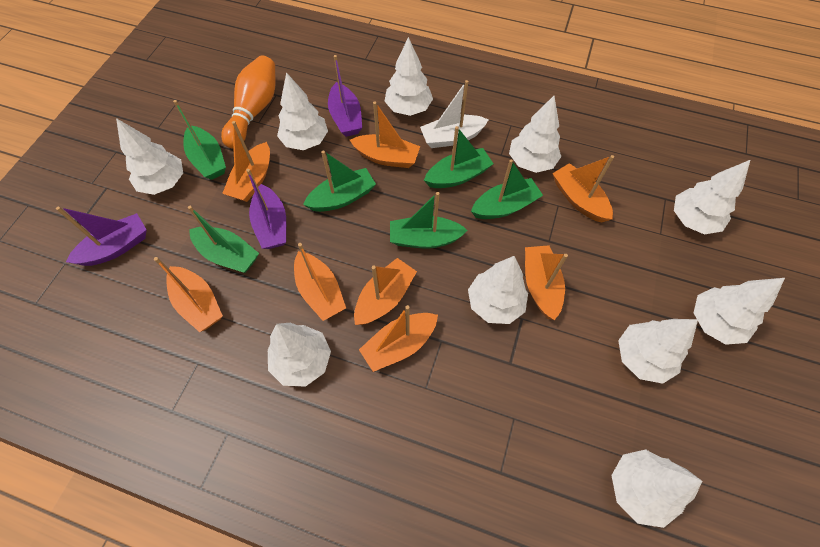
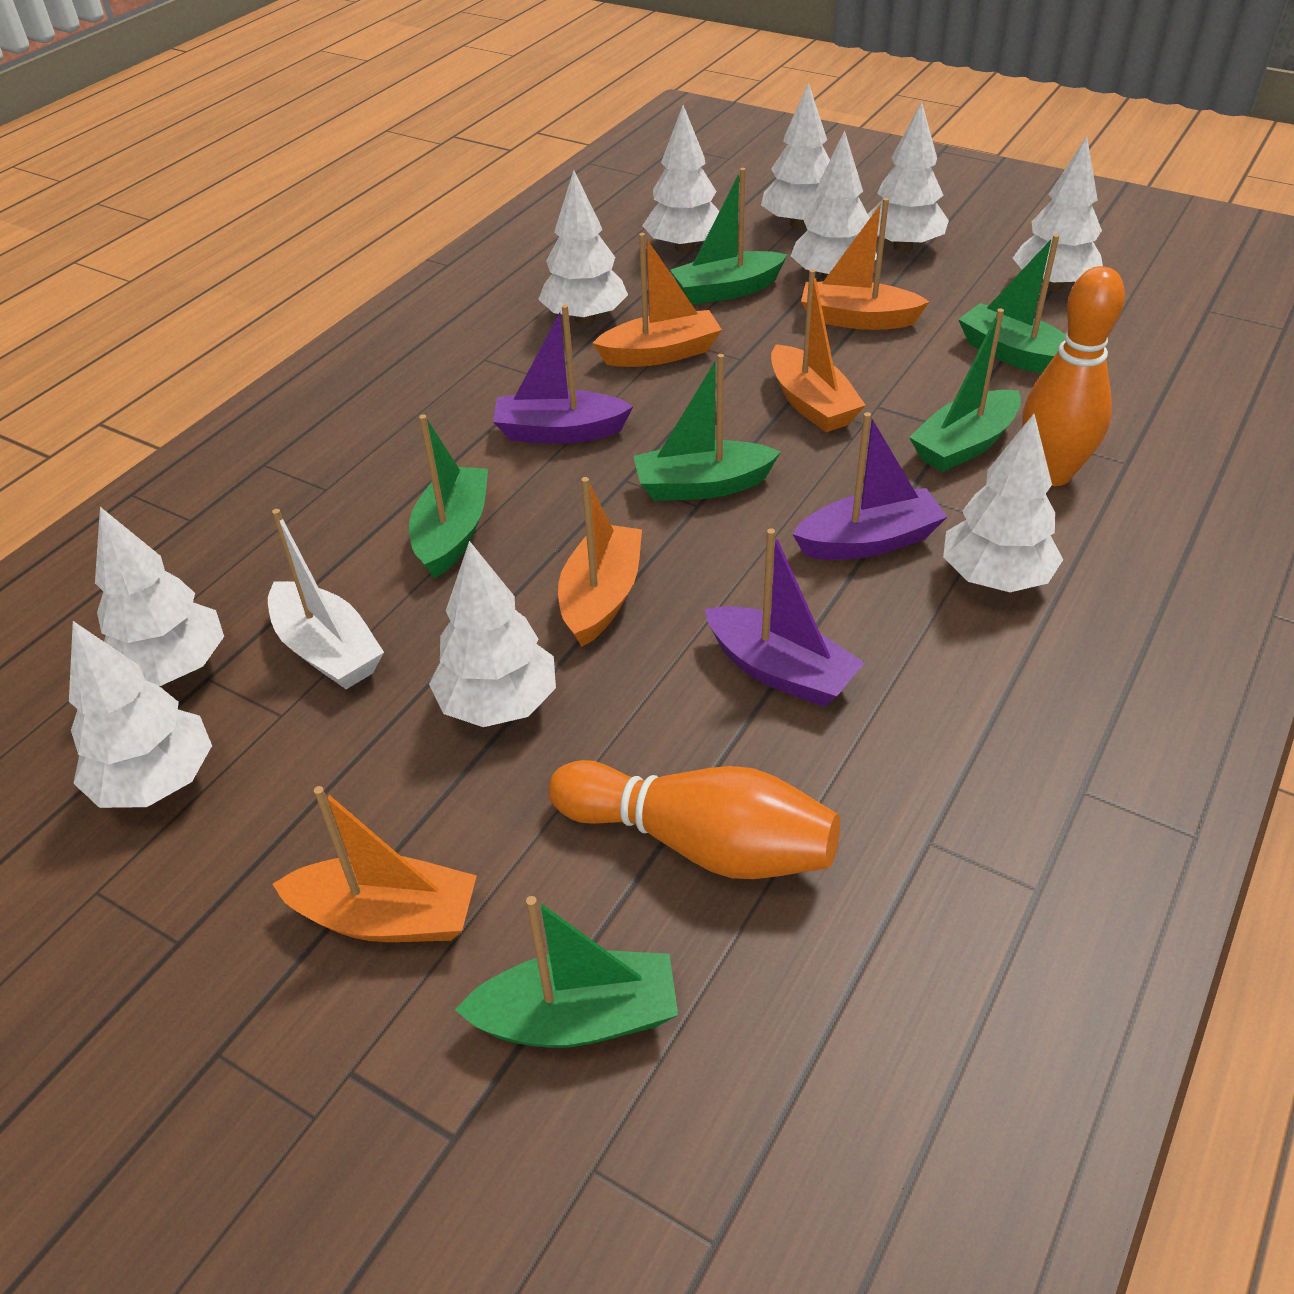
orange boat: 8 -> 5
orange bowling pin: 1 -> 2

